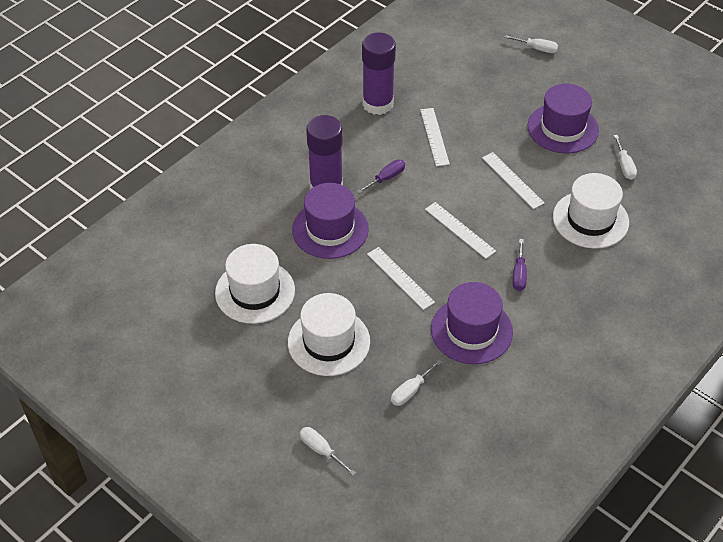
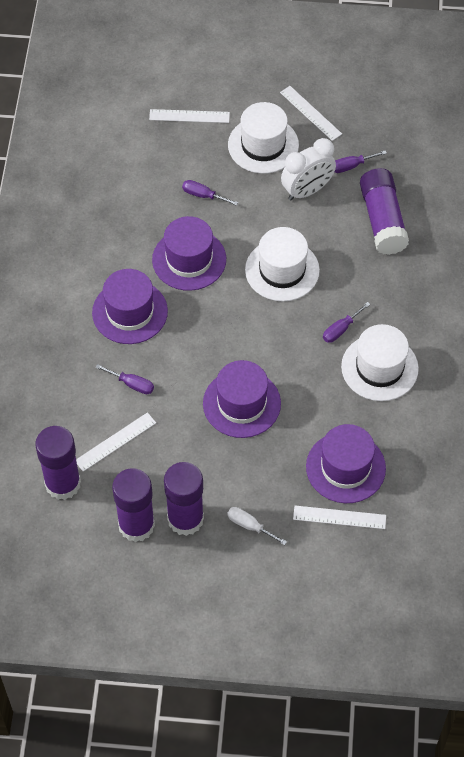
purple glue stick: 2 -> 4
purple hat: 3 -> 4
purple screwdriver: 2 -> 4
white clock: 0 -> 1
white screwdriver: 4 -> 1

